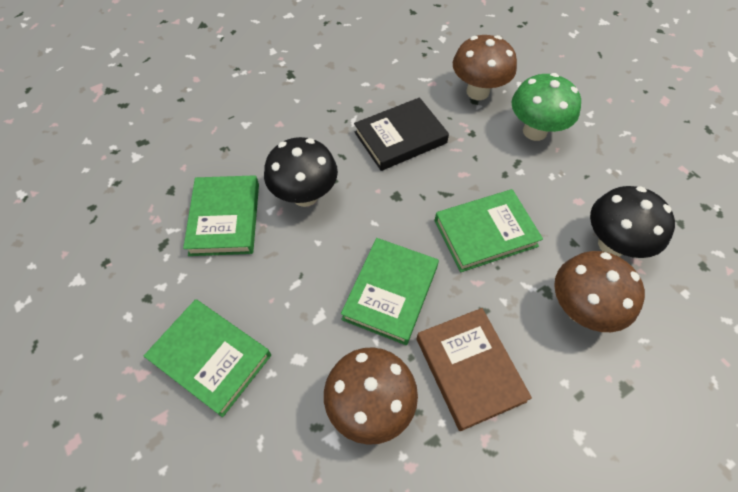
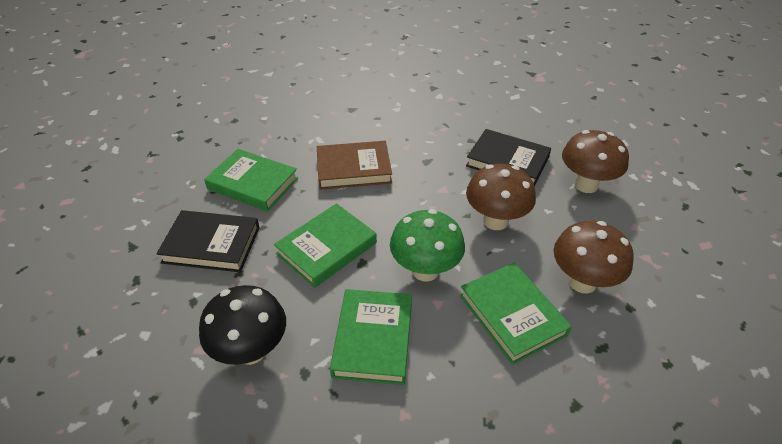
black book: 1 -> 2
black mushroom: 2 -> 1

